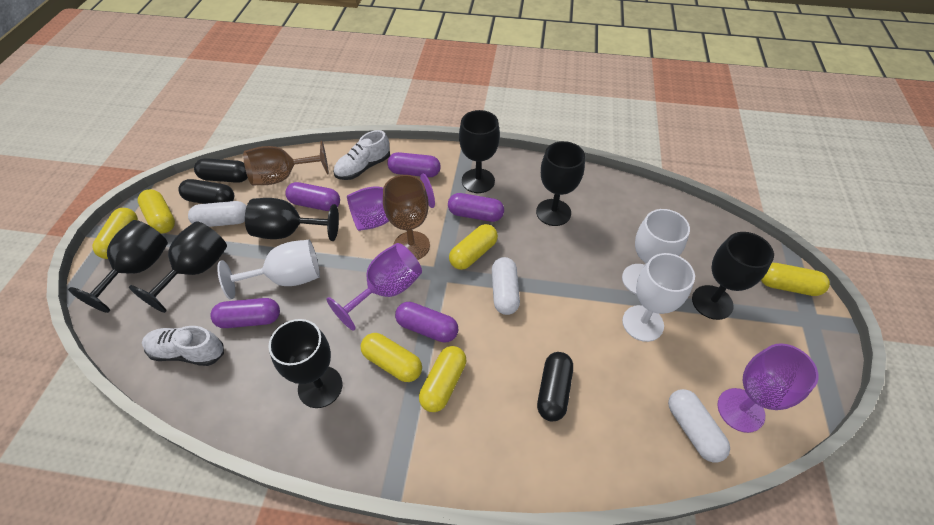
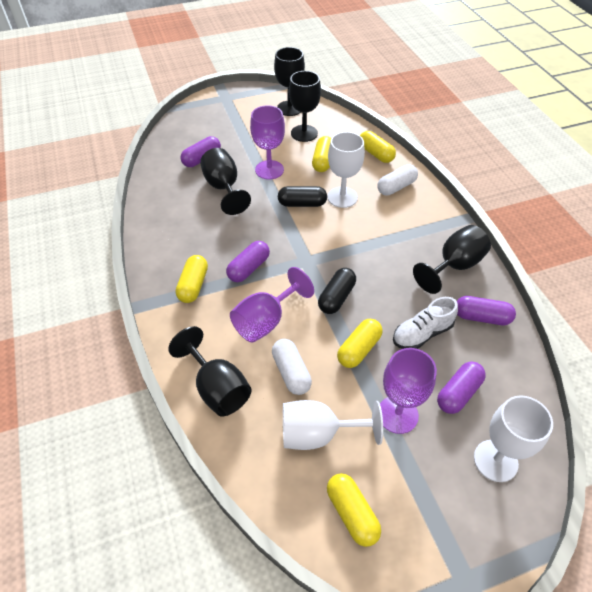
black capsule: 3 -> 2
black goblet: 7 -> 5
brown goblet: 2 -> 0
purple capsule: 5 -> 4
white capsule: 3 -> 2
white shoe: 2 -> 1
yellow capsule: 6 -> 5

